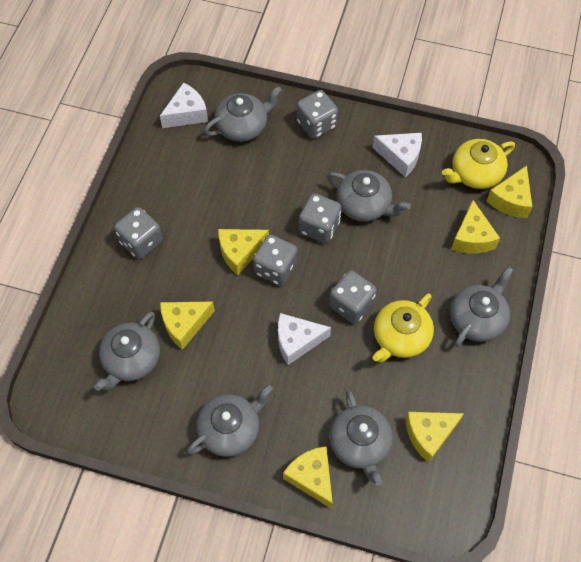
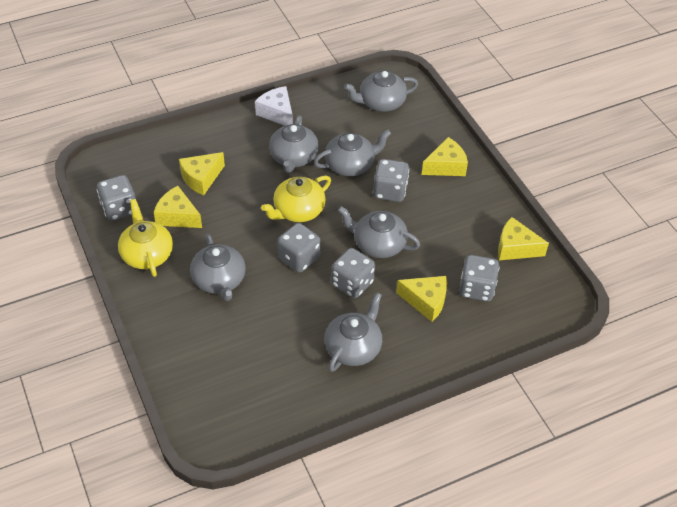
white cheese: 3 -> 1
yellow cheese: 6 -> 5

